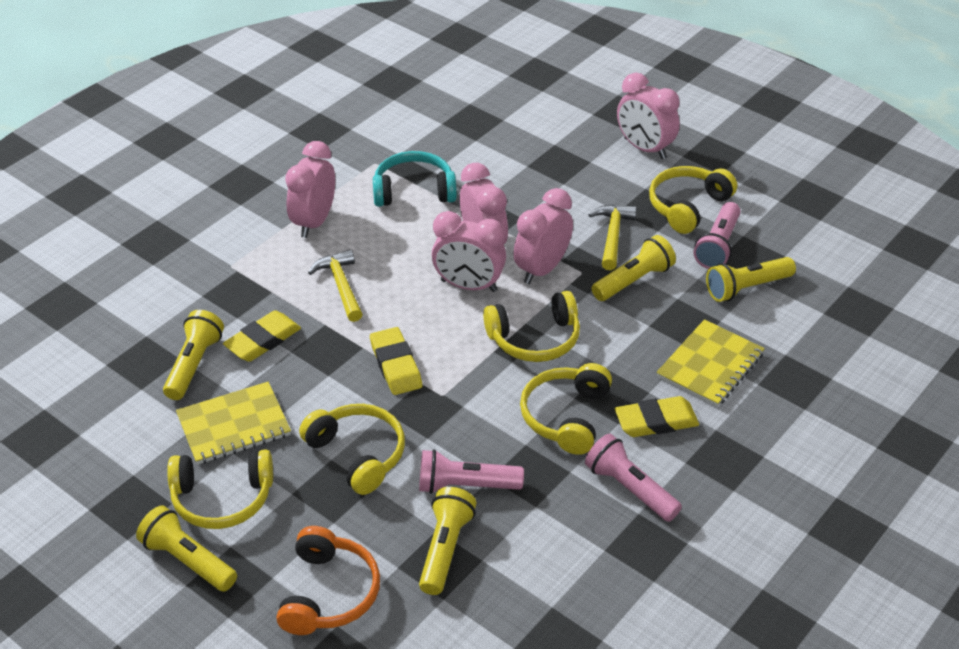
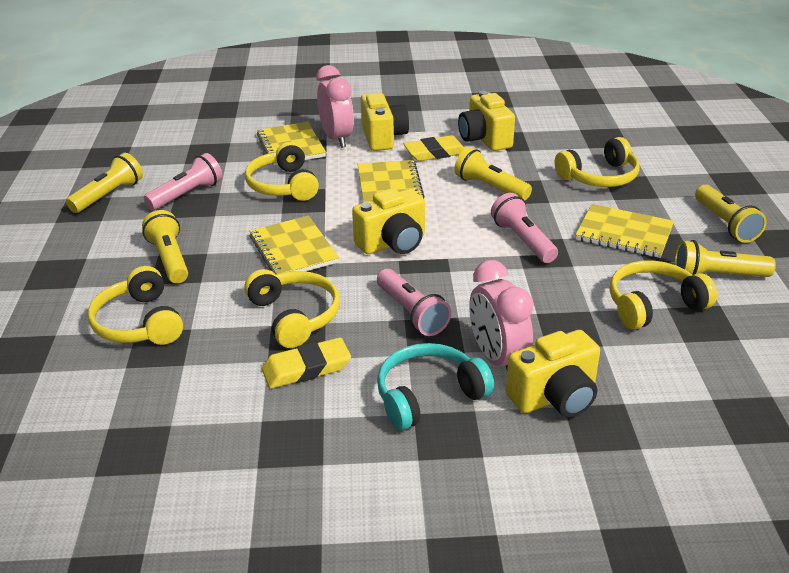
orange headphones: 1 -> 0
pink clock: 5 -> 2
yellow camera: 0 -> 4
yellow eraser: 3 -> 2
yellow hammer: 2 -> 0
yellow notebook: 2 -> 4

